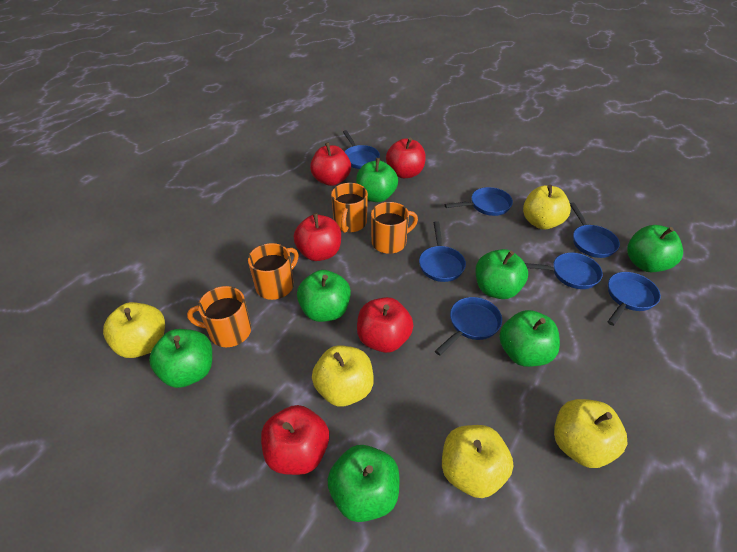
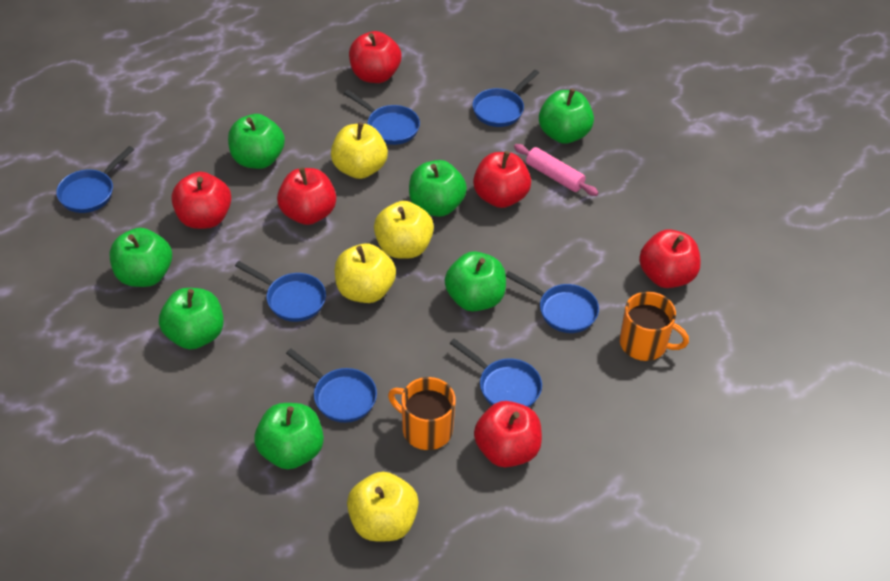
orange mug: 4 -> 2
pink rolling pin: 0 -> 1
red apple: 5 -> 6
yellow apple: 5 -> 4

